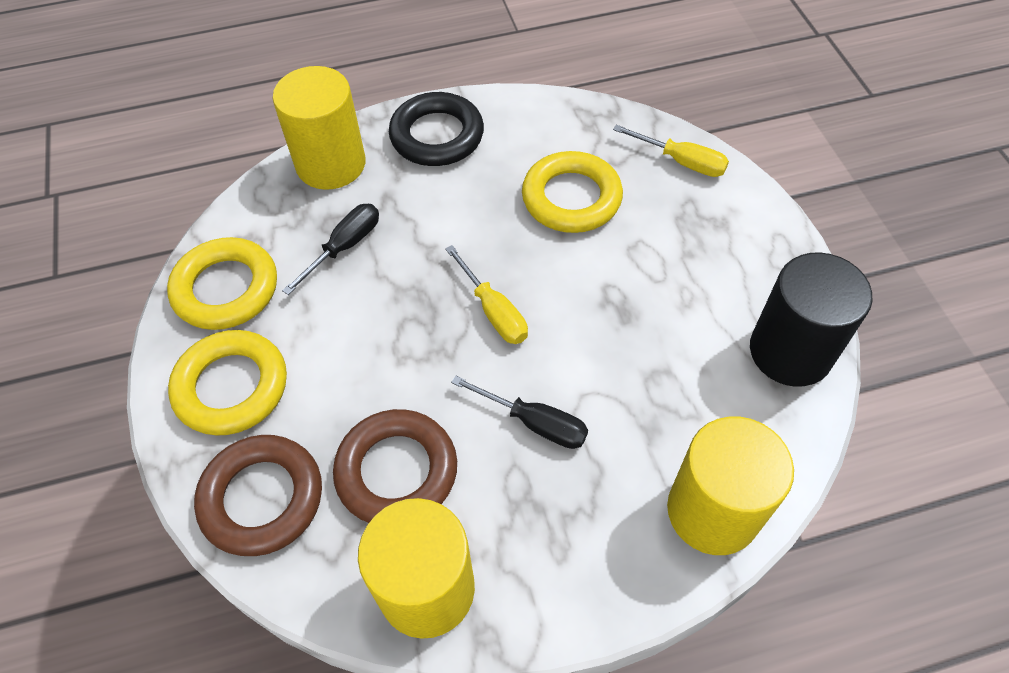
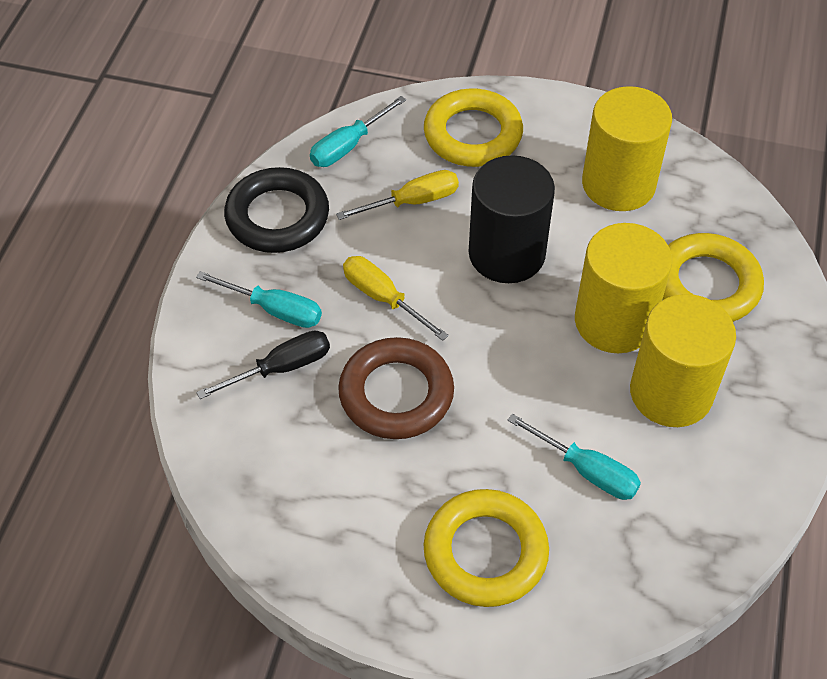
black screwdriver: 2 -> 1
brown ring: 2 -> 1
turquoise screwdriver: 0 -> 3

